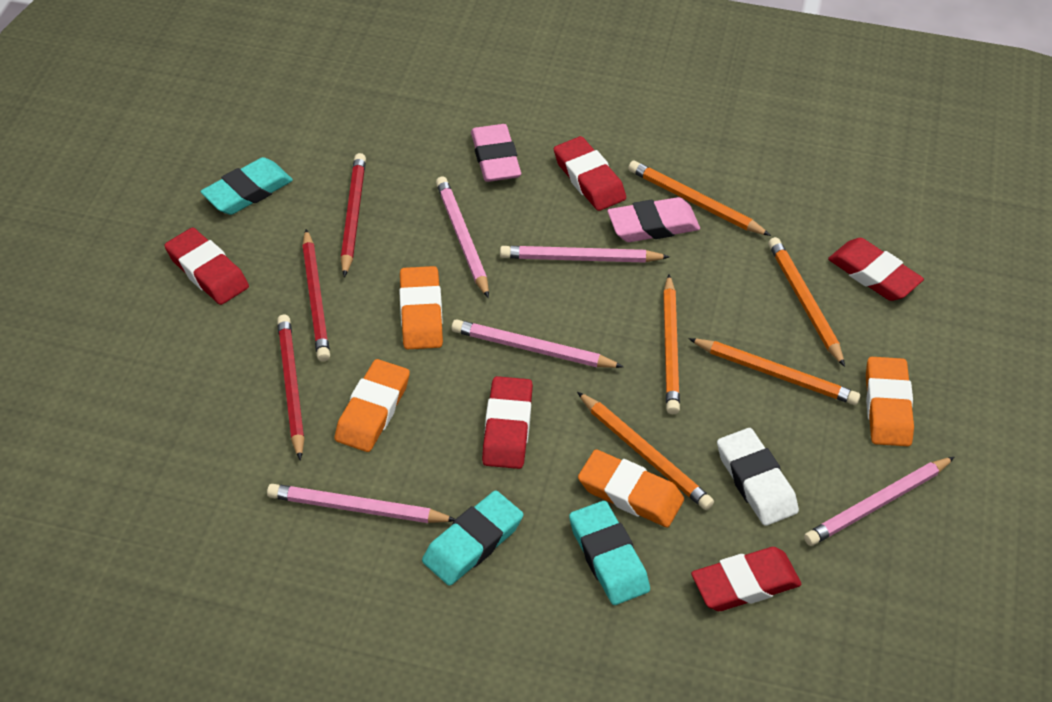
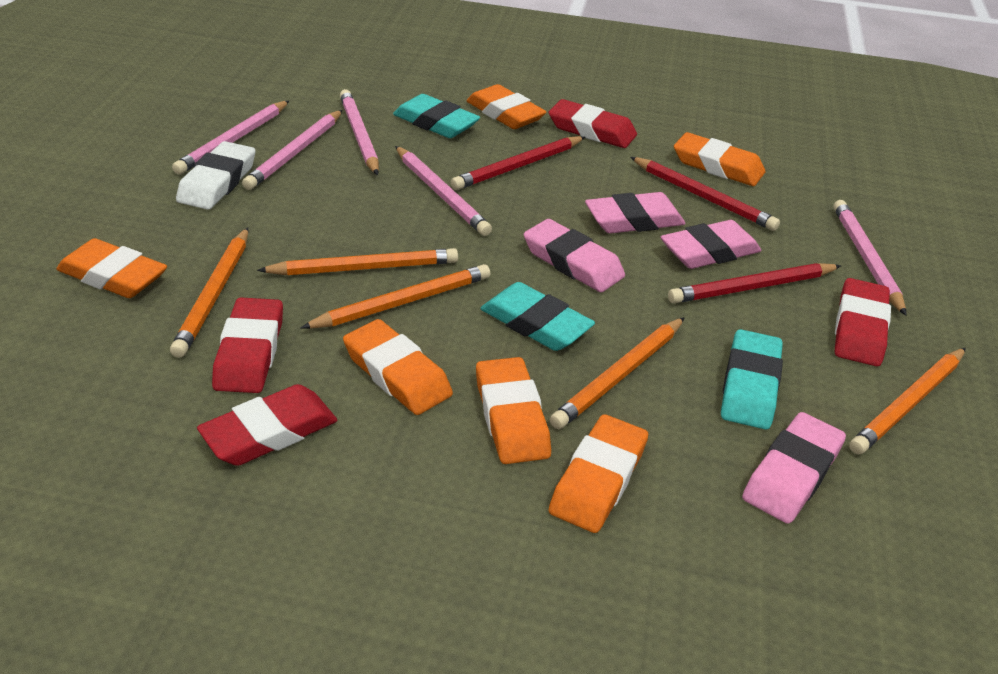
orange eraser: 4 -> 6
pink eraser: 2 -> 4
red eraser: 5 -> 4

